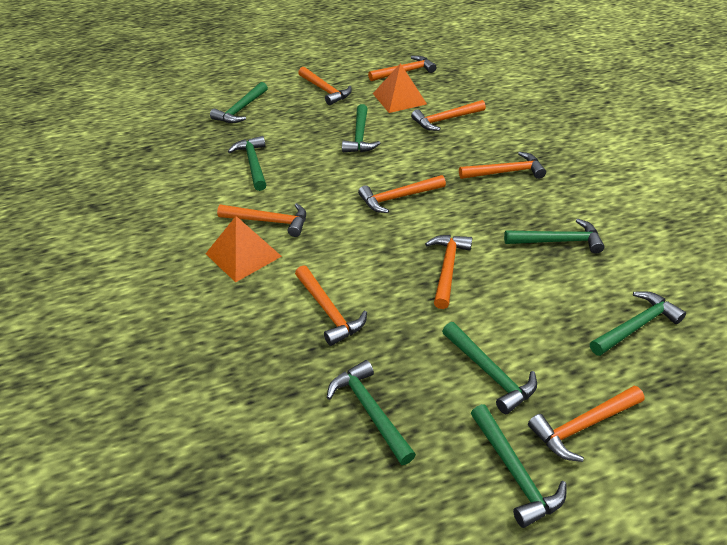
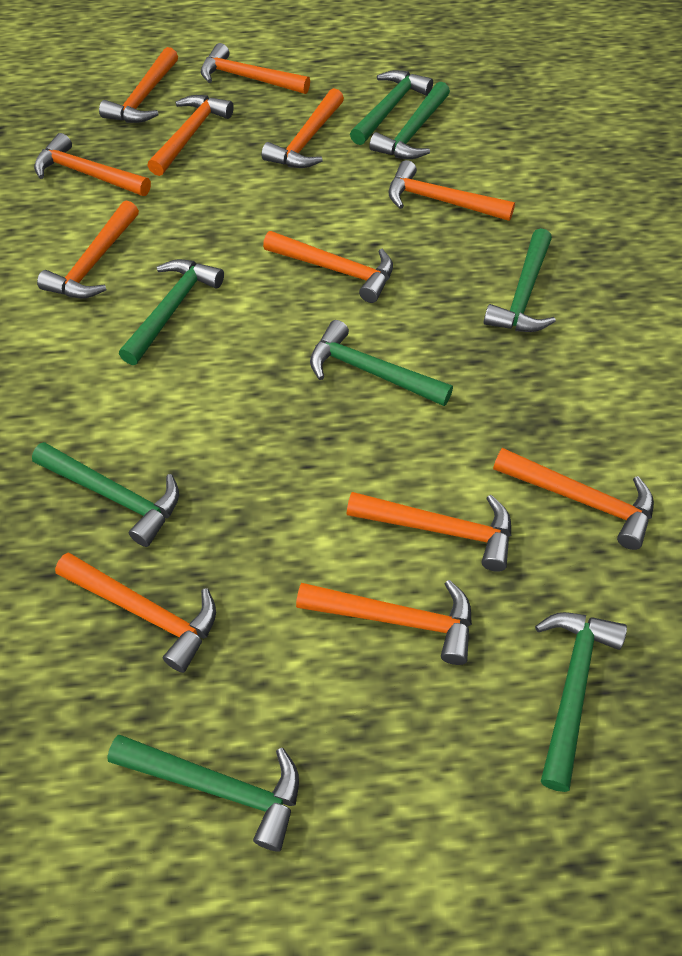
orange hammer: 9 -> 12
orange pyramid: 2 -> 0

